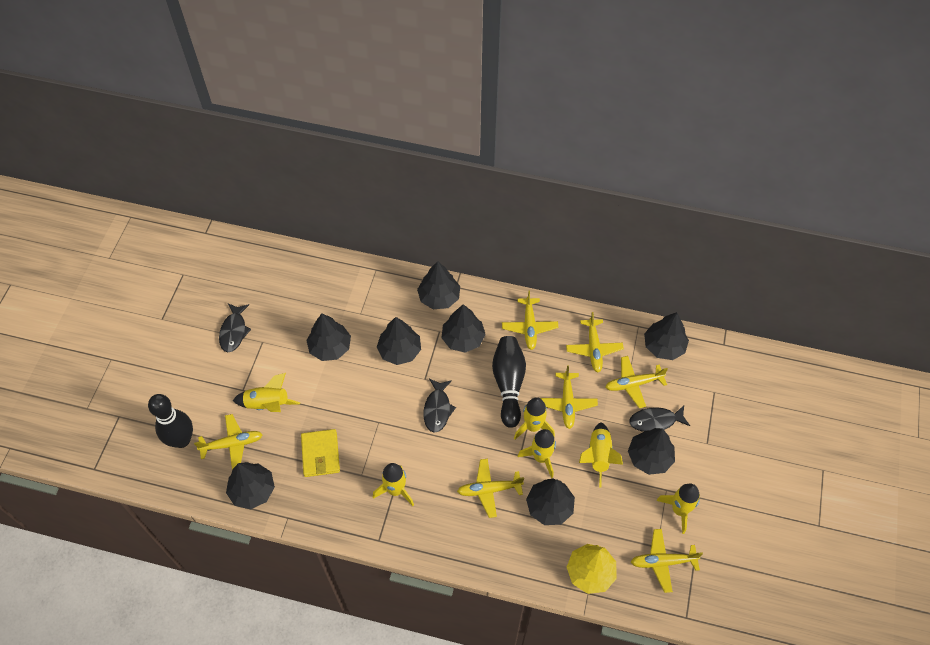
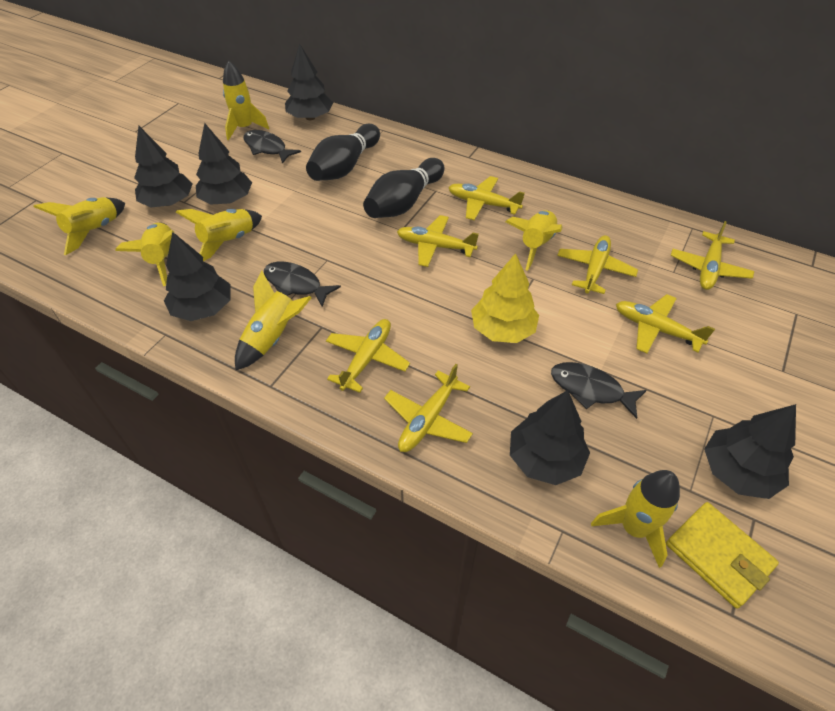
black tree: 8 -> 6
yellow rocket: 6 -> 7

